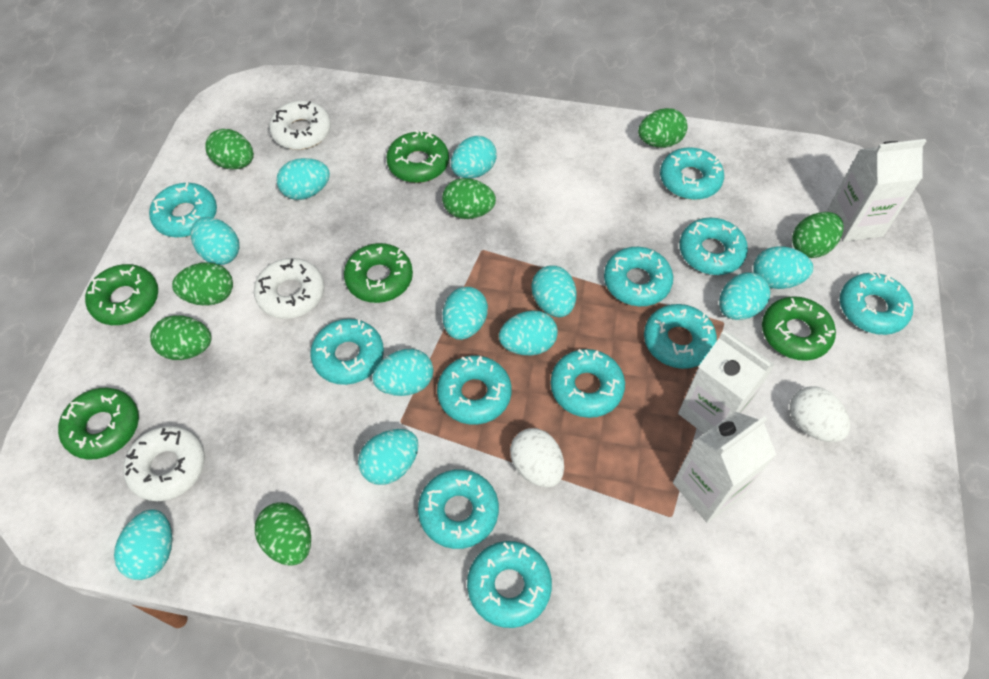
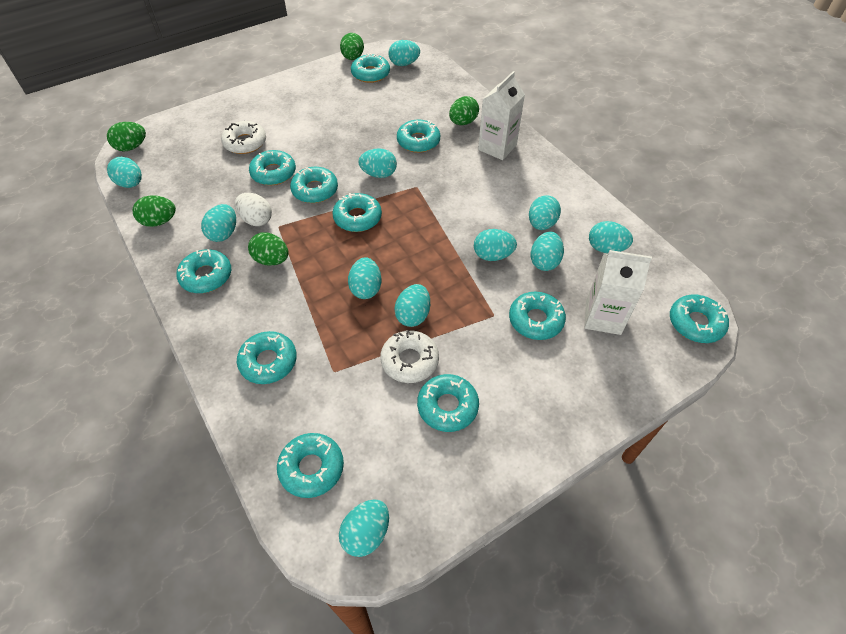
green donut: 5 -> 0
green egg: 7 -> 5
white carton: 3 -> 2
white donut: 3 -> 2
white egg: 2 -> 1

